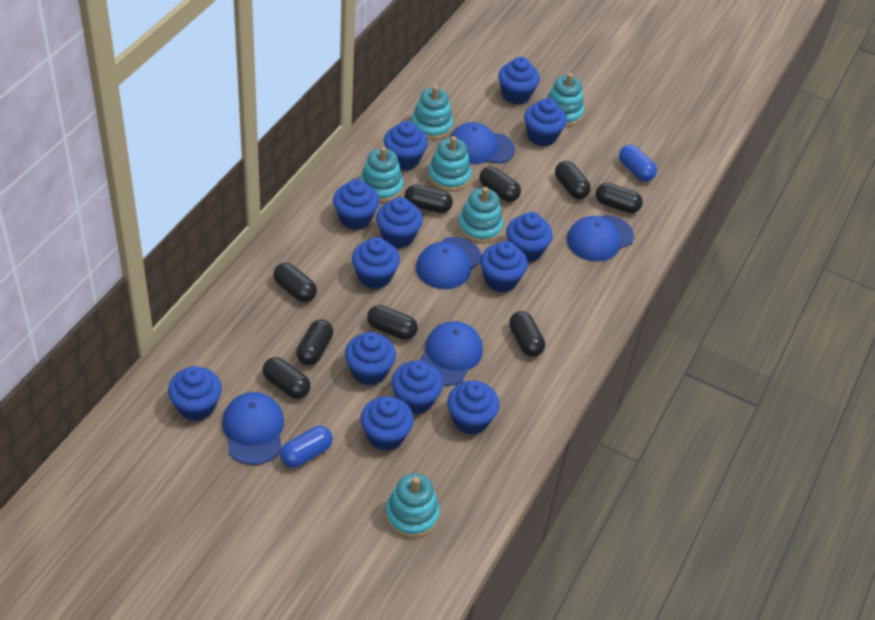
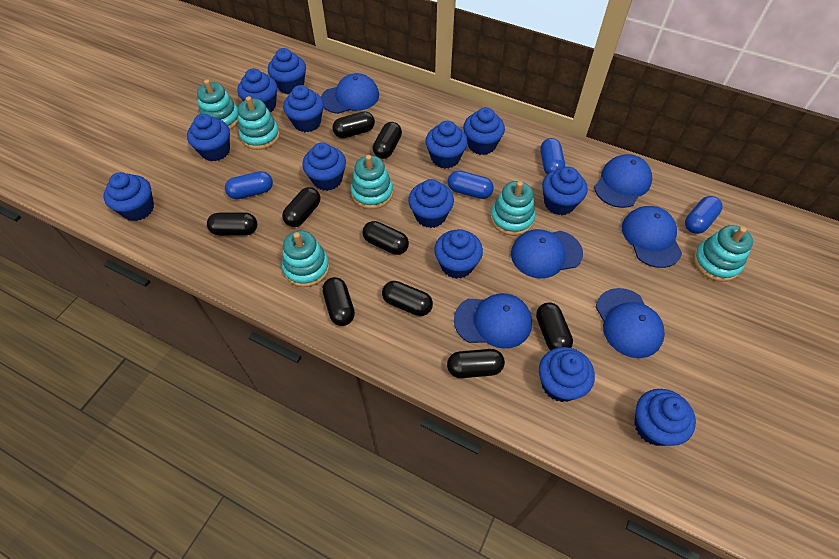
blue cap: 5 -> 6
blue capsule: 2 -> 4

